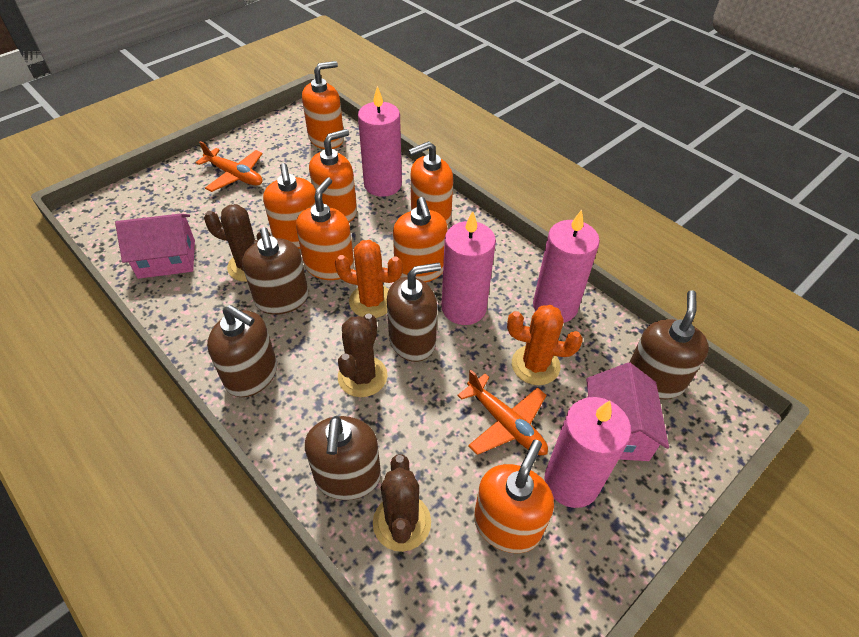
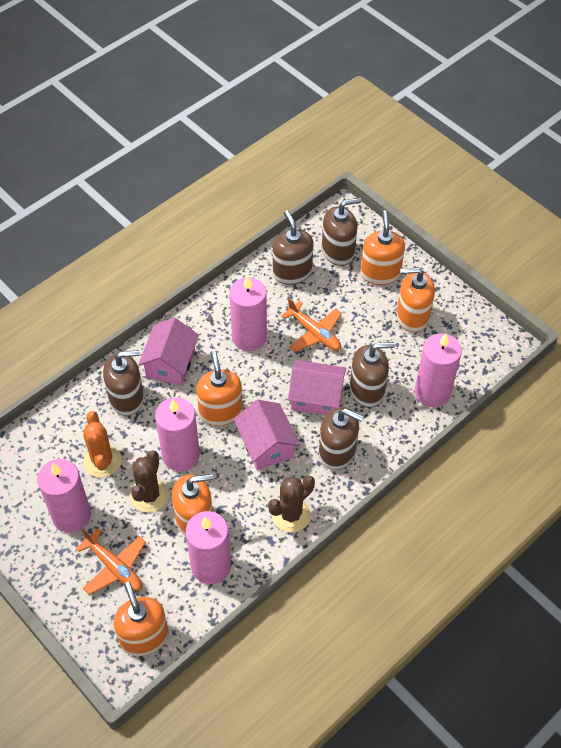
brown cactus: 3 -> 2
orange cactus: 2 -> 1
orange soap dispenser: 7 -> 5
pink candle: 4 -> 5
pink house: 2 -> 3

